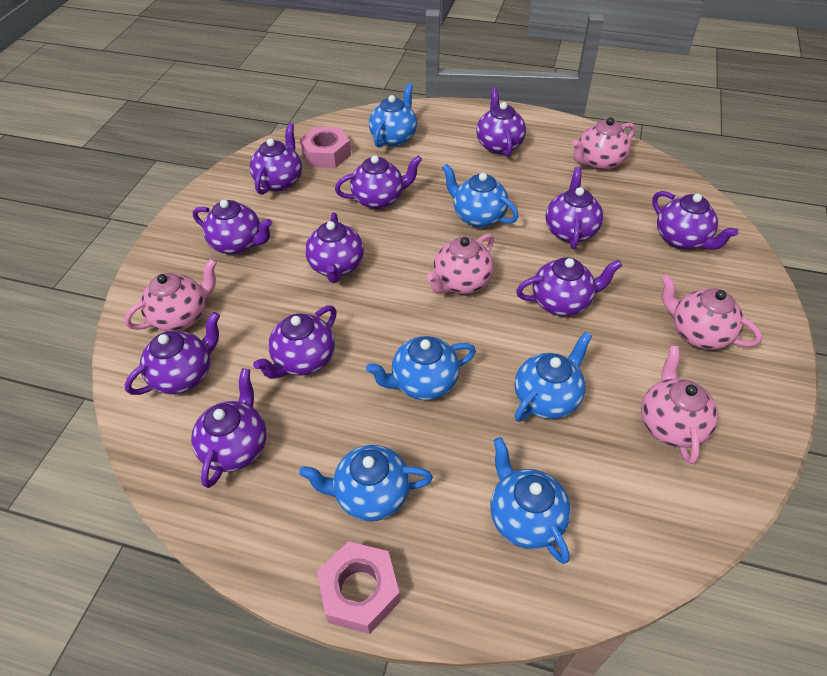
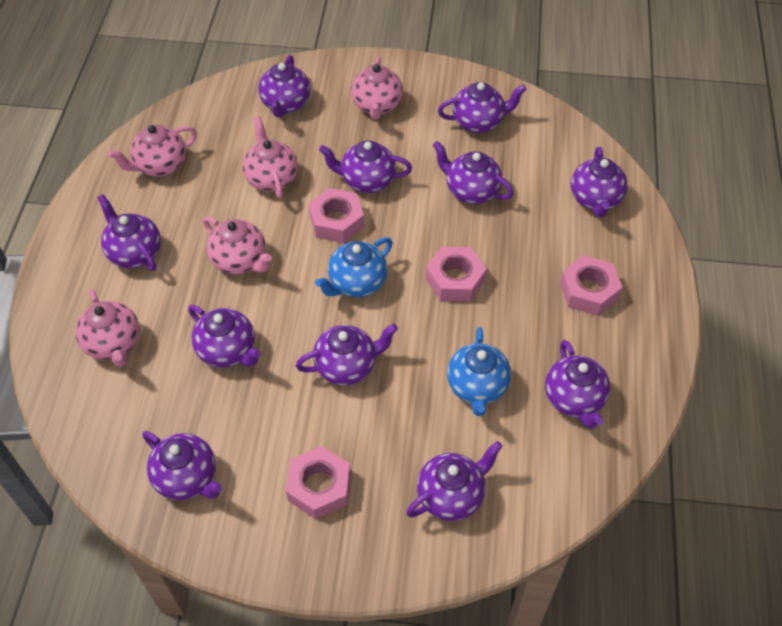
blue teapot: 6 -> 2
pink nut: 2 -> 4

